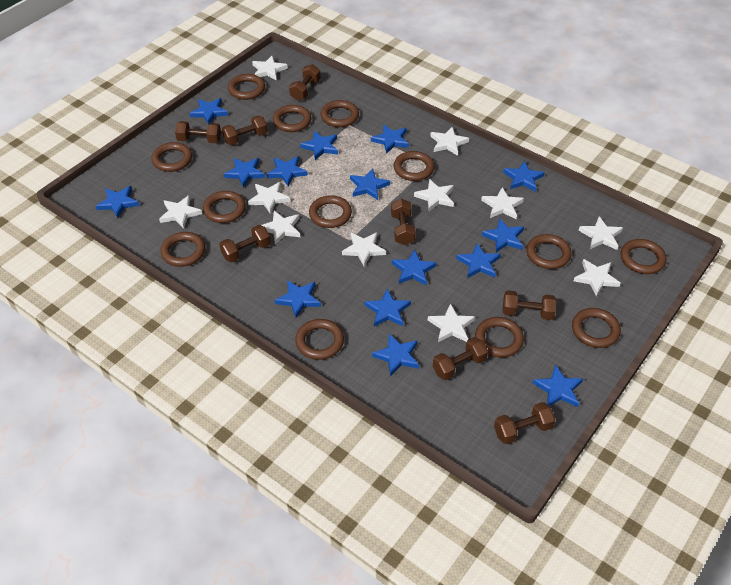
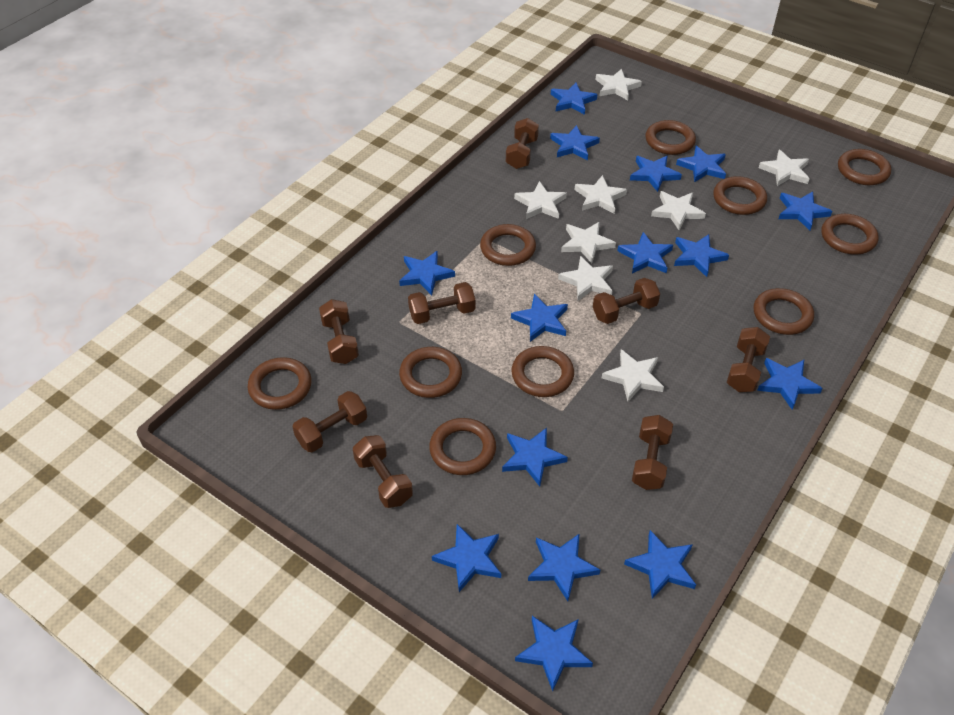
brown ring: 13 -> 10
white star: 11 -> 8

